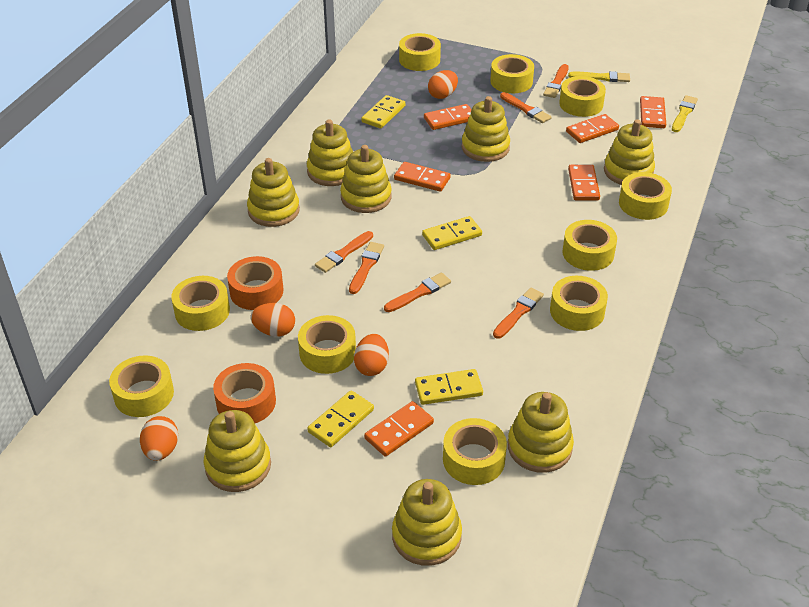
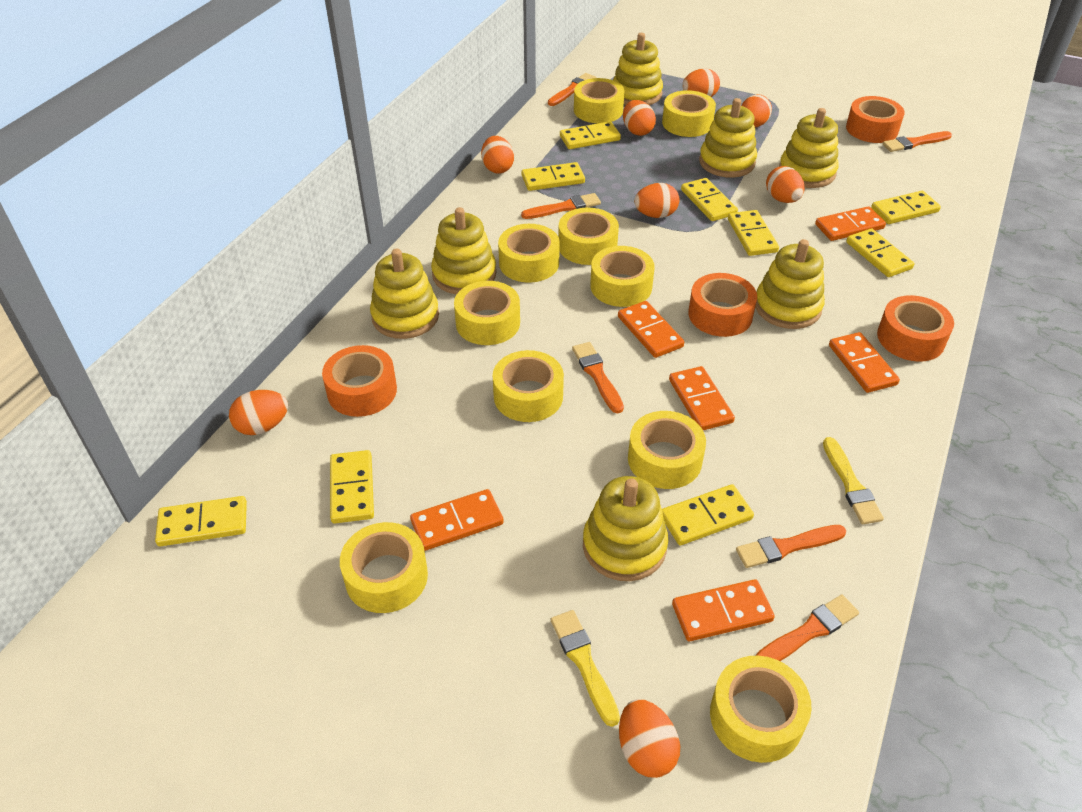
orange egg: 4 -> 8
orange tape: 2 -> 4
yellow domino: 4 -> 9
yellow stacking toy: 8 -> 7

